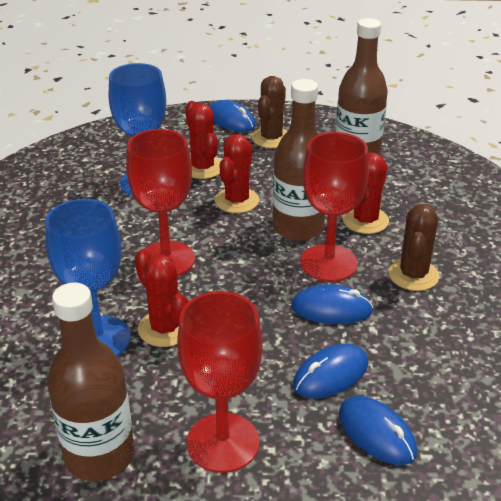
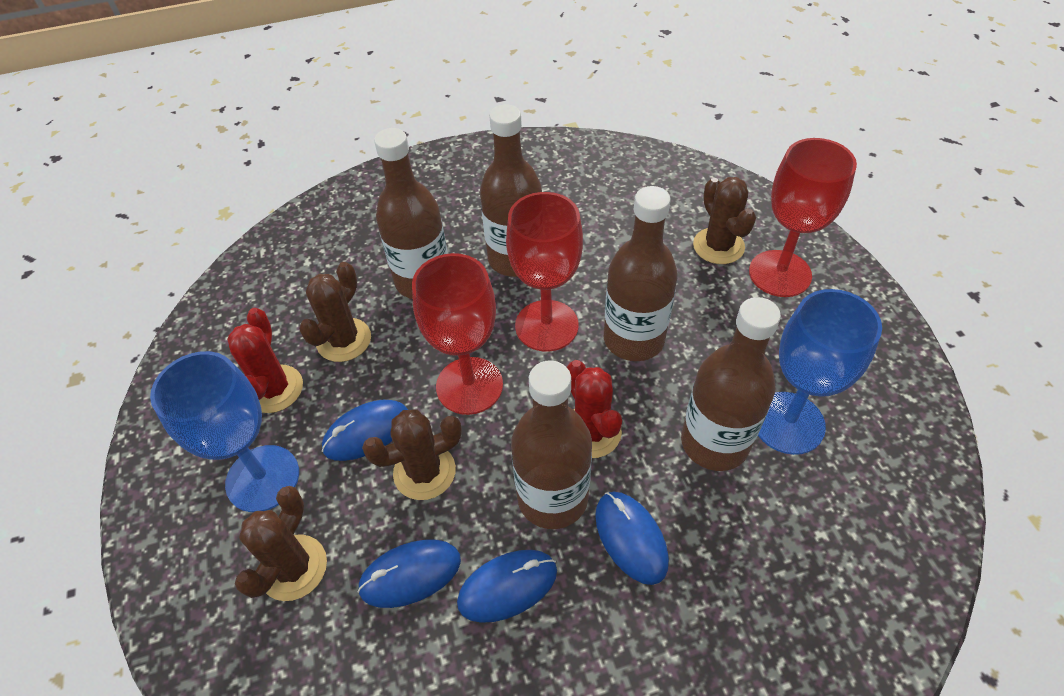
brown bottle: 3 -> 5
brown cactus: 2 -> 4
red cactus: 4 -> 2

